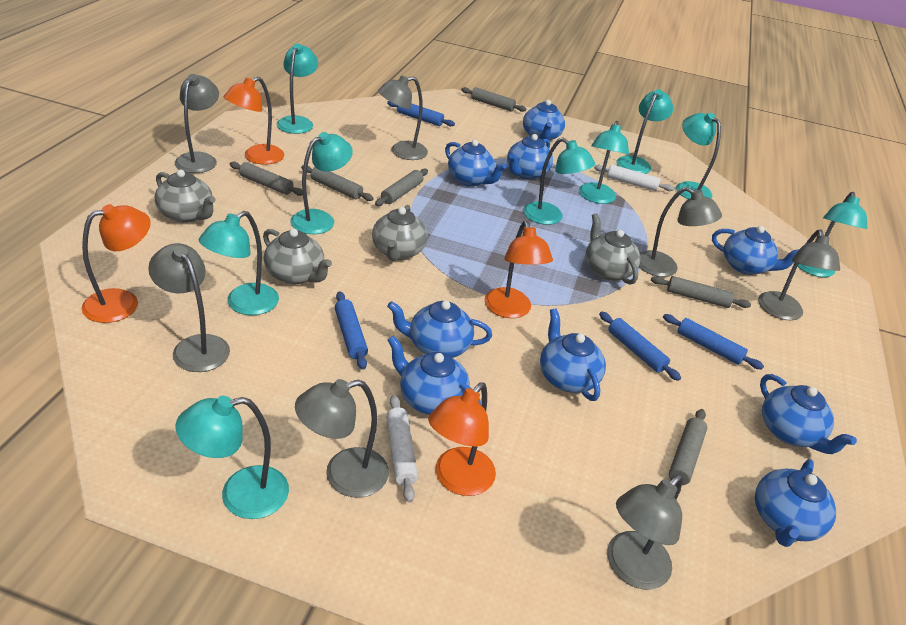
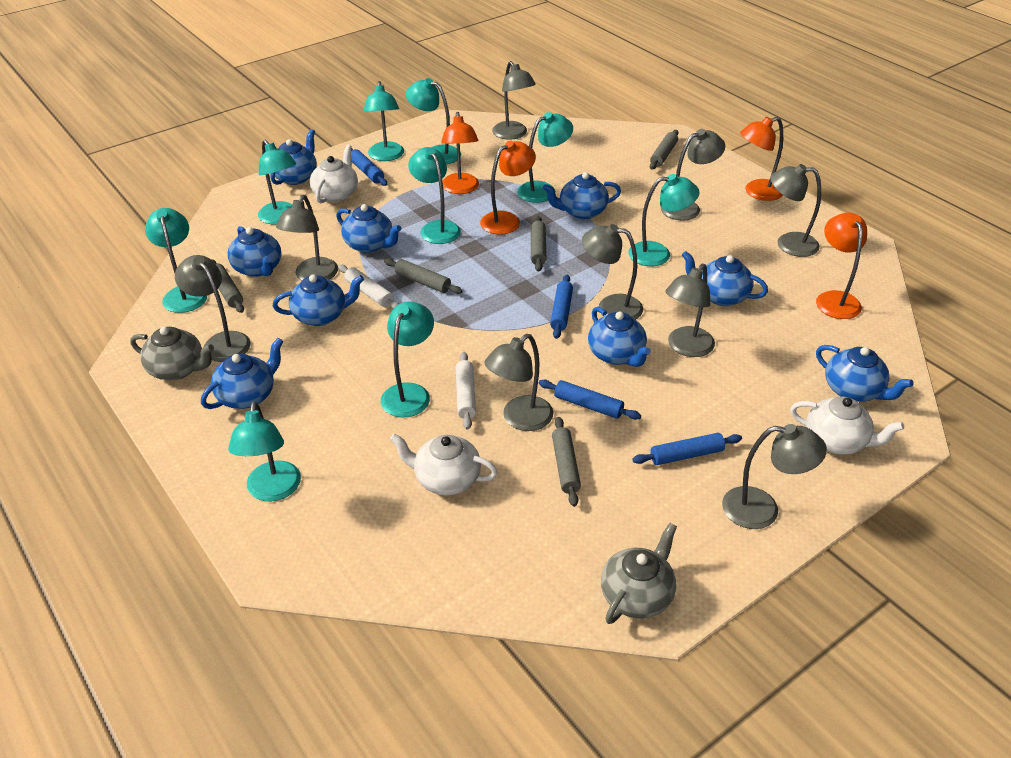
grey lamp: 7 -> 9
grey rolling pin: 6 -> 5
grey teapot: 4 -> 2
white teapot: 0 -> 3

